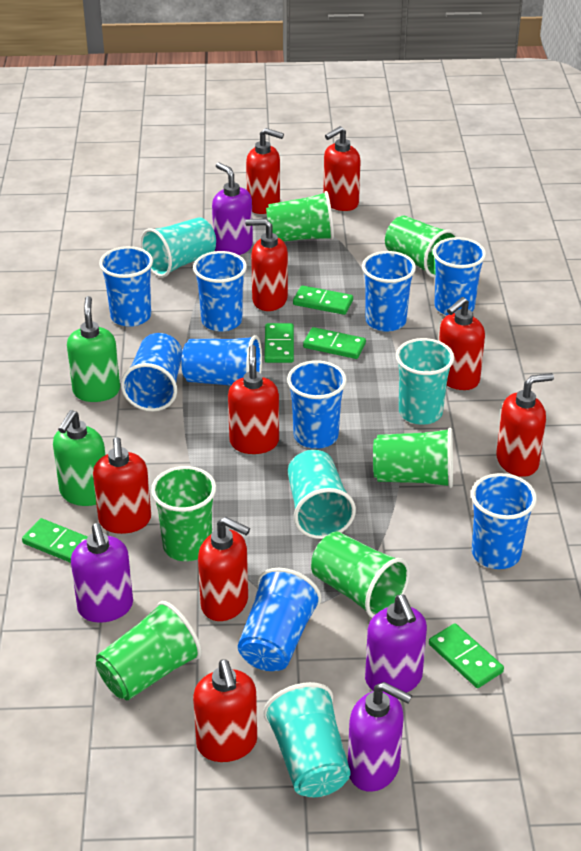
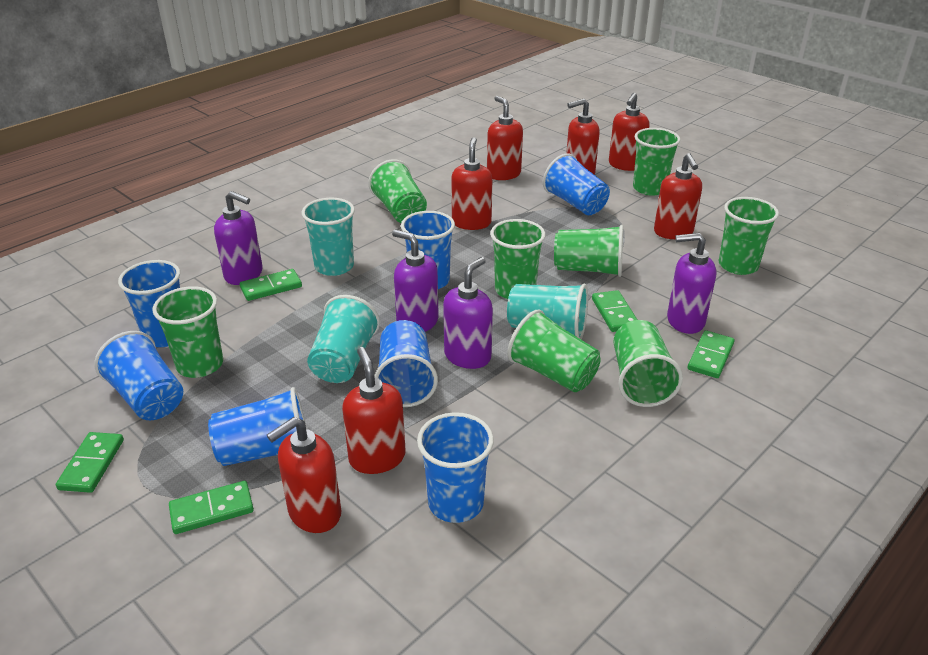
blue cup: 9 -> 7
green cup: 6 -> 8
green soap dispenser: 2 -> 0
red soap dispenser: 9 -> 7
turquoise cup: 4 -> 3

